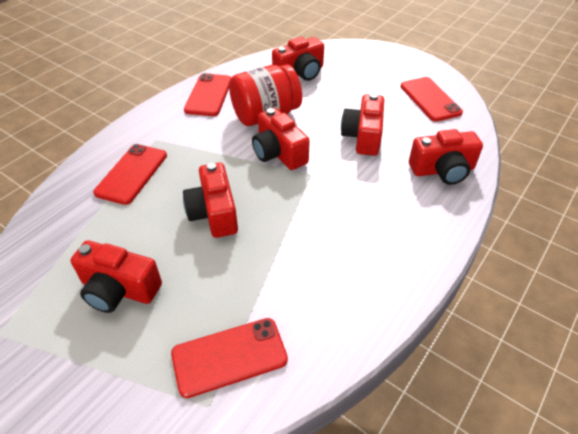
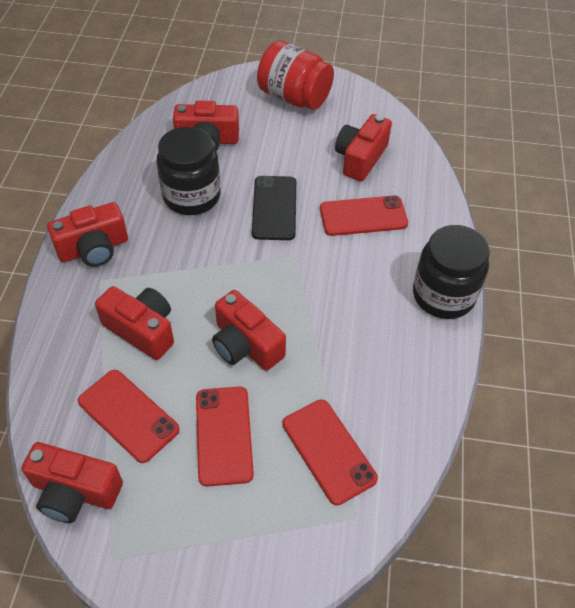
black jar: 0 -> 2
black phone: 0 -> 1

